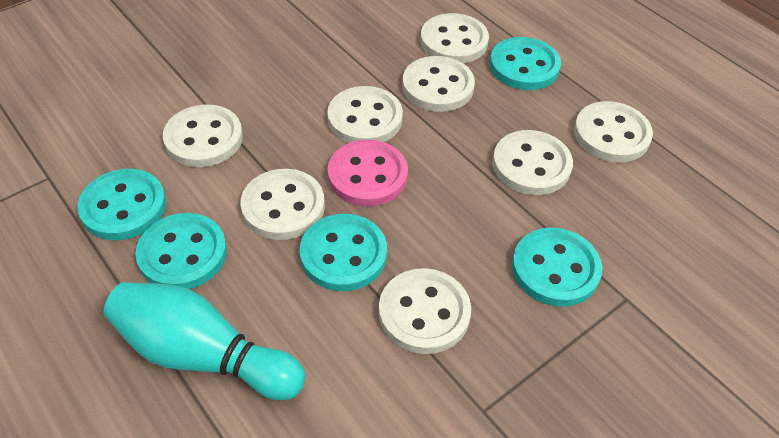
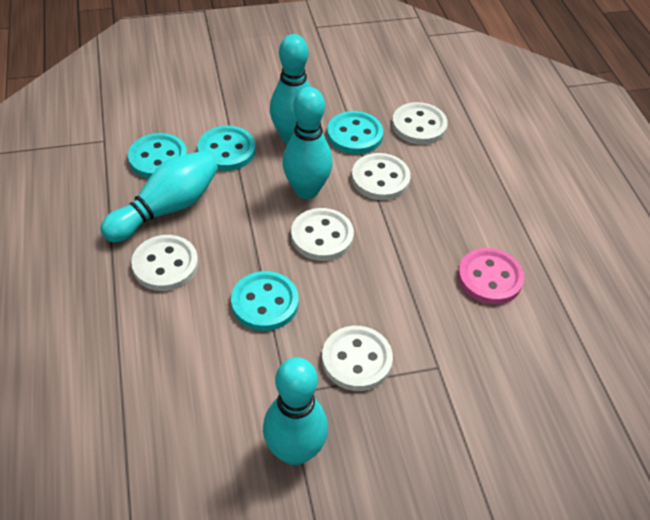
turquoise bowling pin: 1 -> 4
turquoise button: 5 -> 4
white button: 8 -> 5

